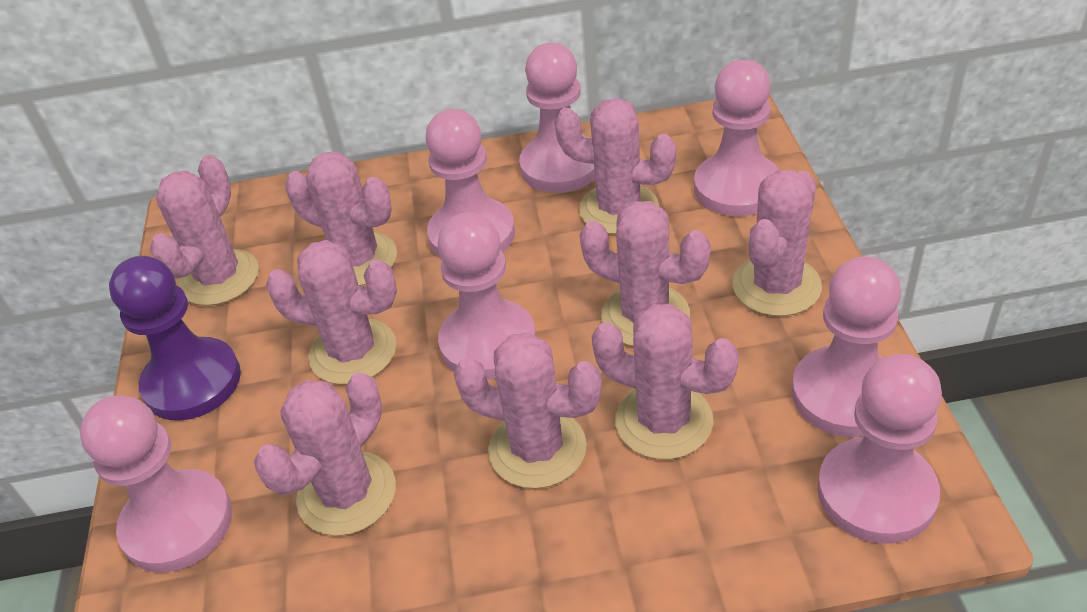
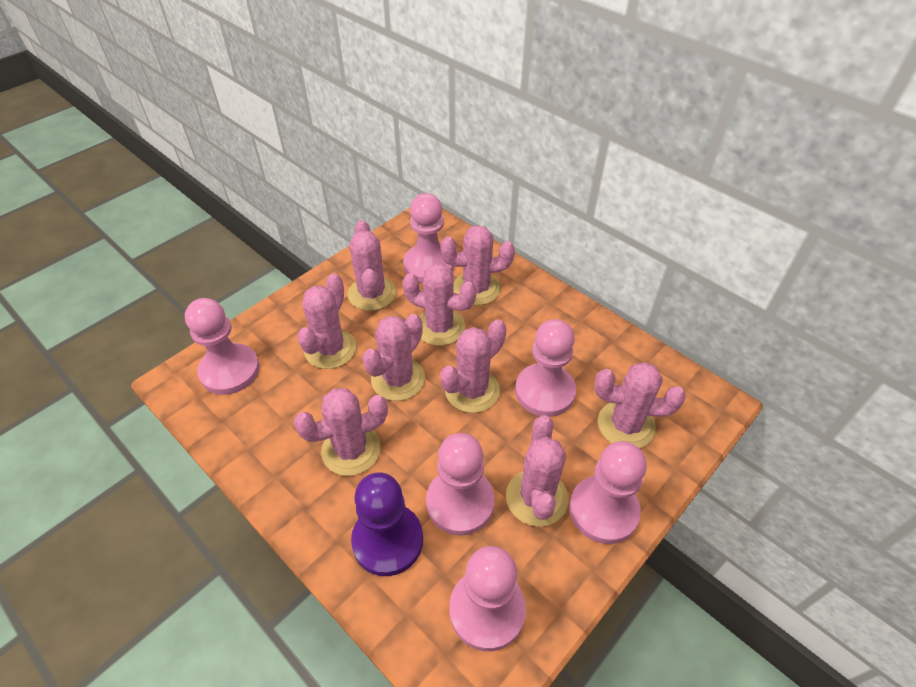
pink pawn: 7 -> 6

